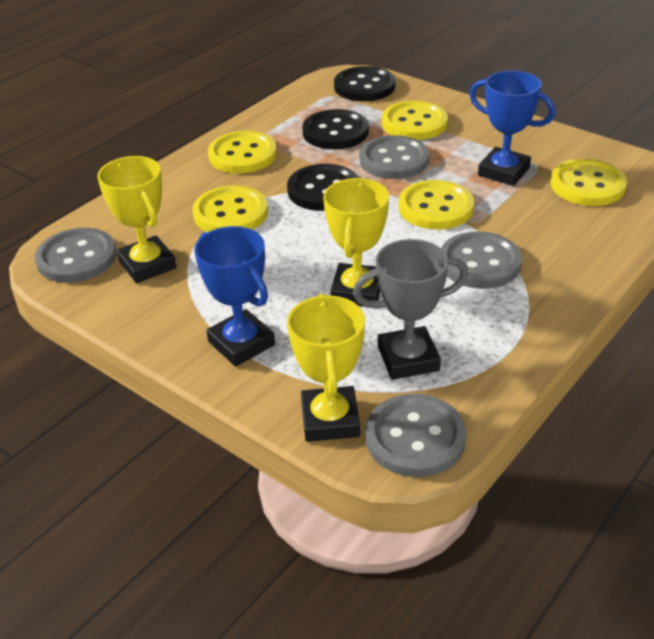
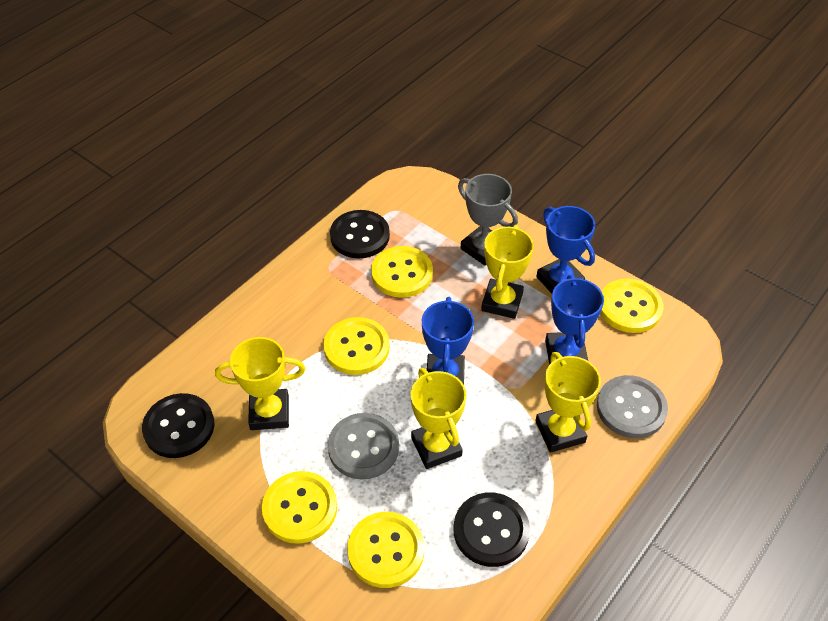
blue trophy: 2 -> 3
grey button: 4 -> 2
yellow trophy: 3 -> 4

